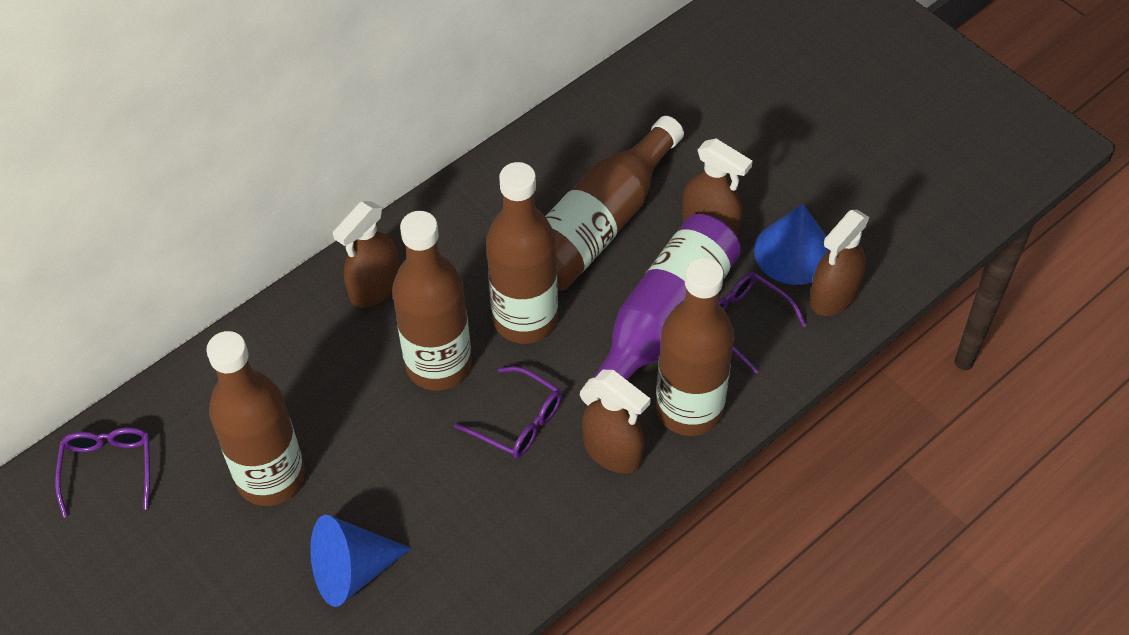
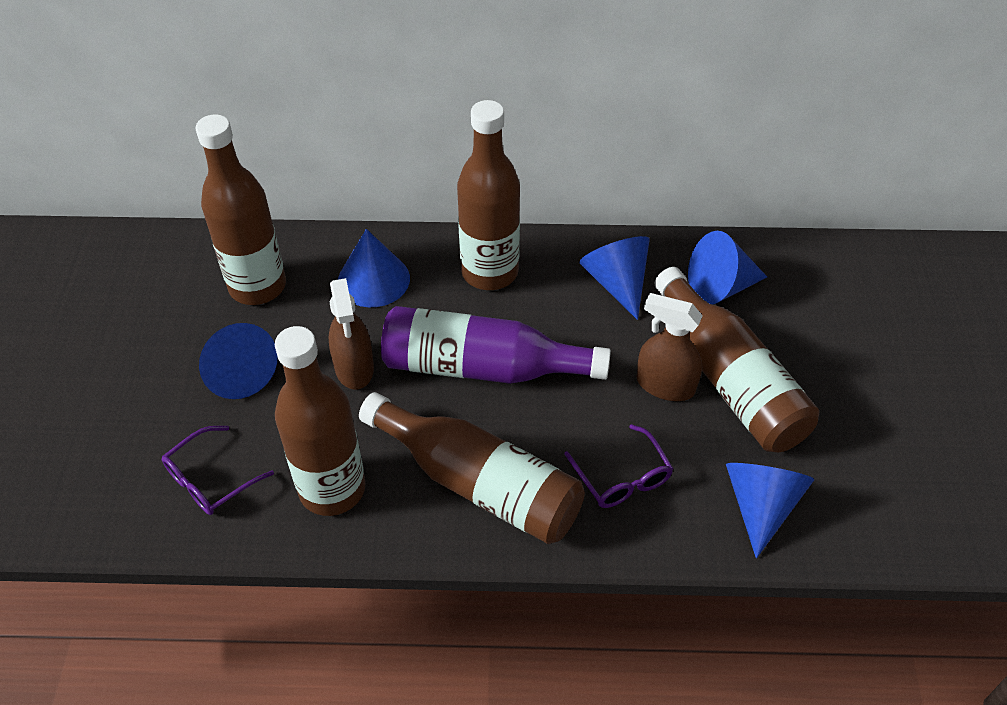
blue cone: 2 -> 5
brown spray bottle: 4 -> 2
purple glasses: 3 -> 2

